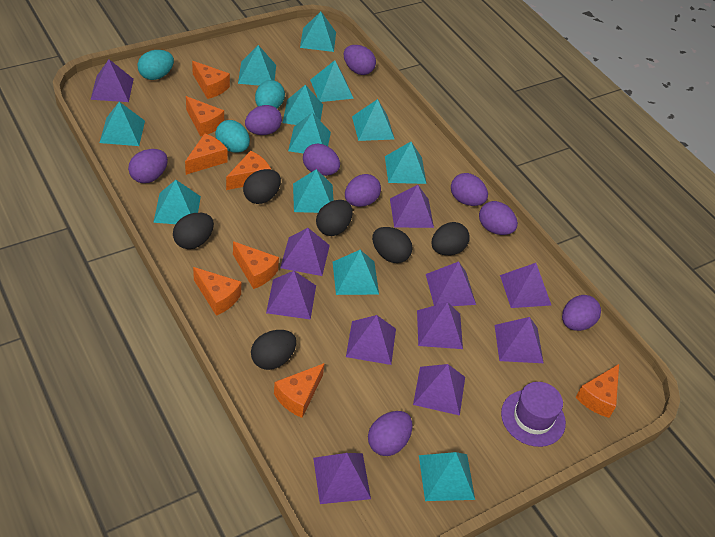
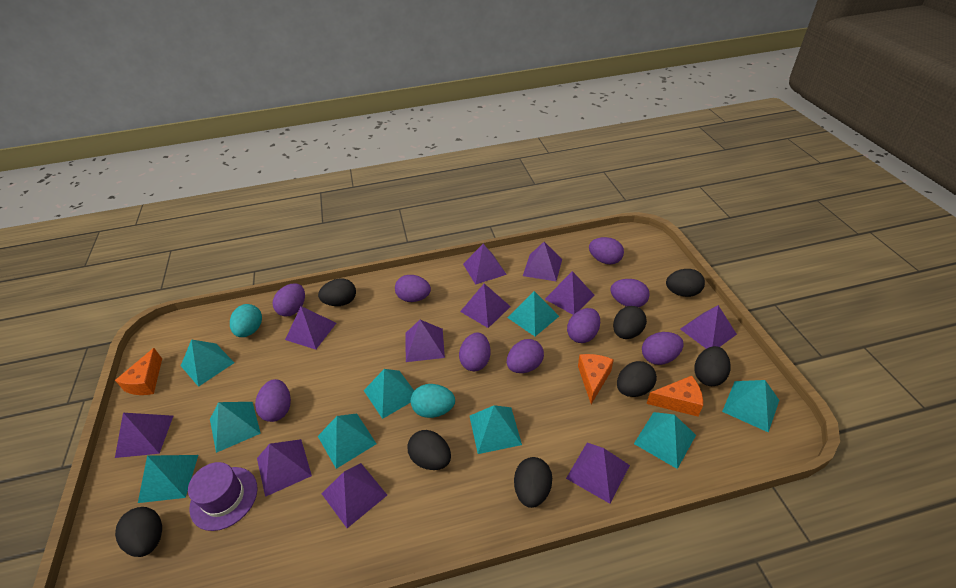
black egg: 6 -> 8
orange cheese: 8 -> 3
turquoise egg: 3 -> 2
turquoise pyramid: 12 -> 9

